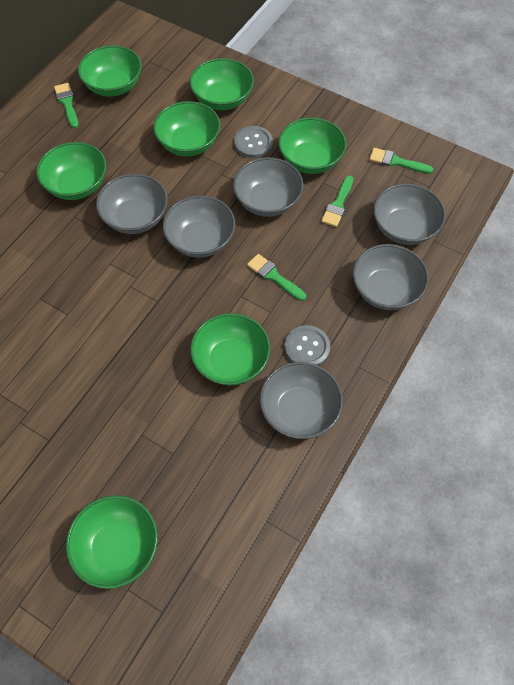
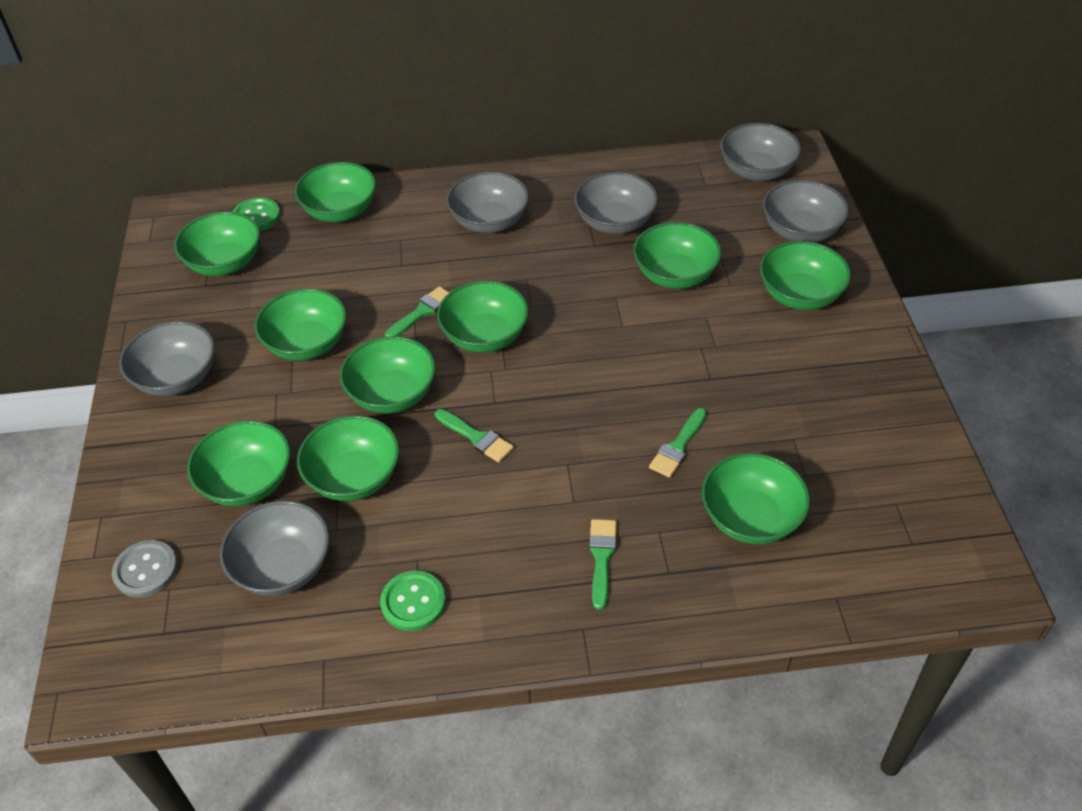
green bowl: 7 -> 10
green button: 0 -> 2
grey button: 2 -> 1

